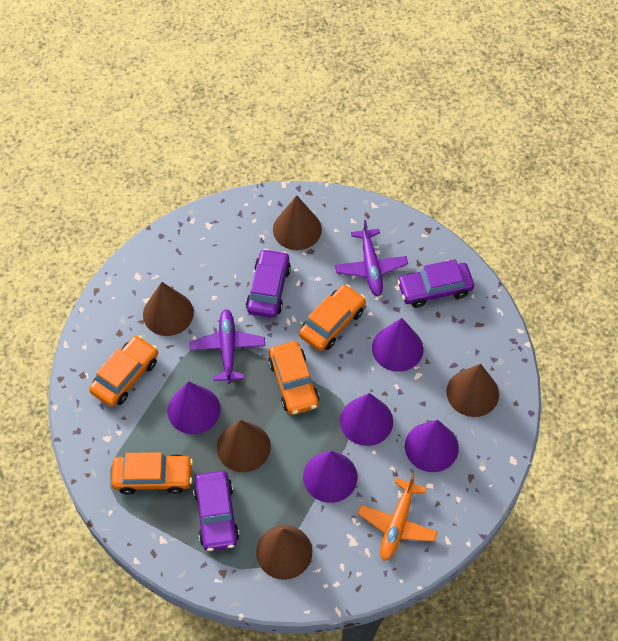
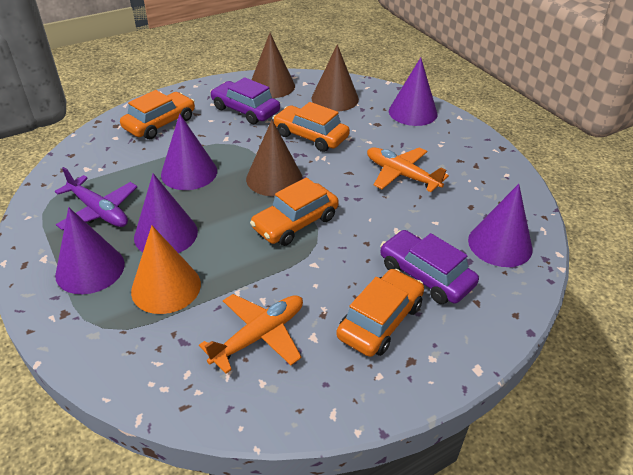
brown cone: 5 -> 3
orange cone: 0 -> 1
orange plane: 1 -> 2
purple car: 3 -> 2
purple plane: 2 -> 1

